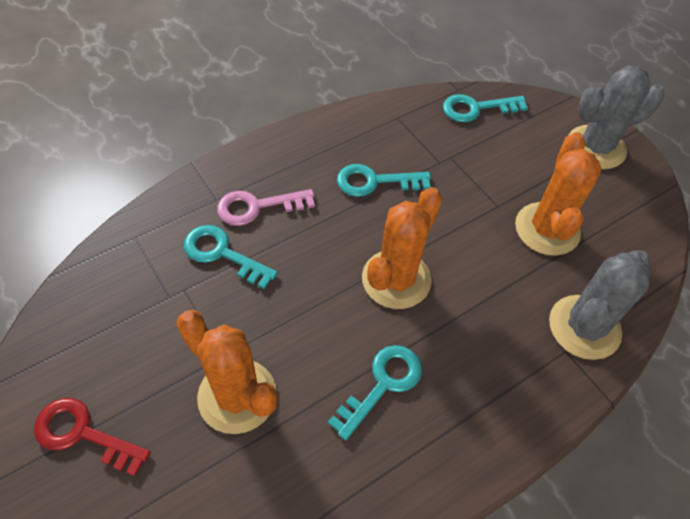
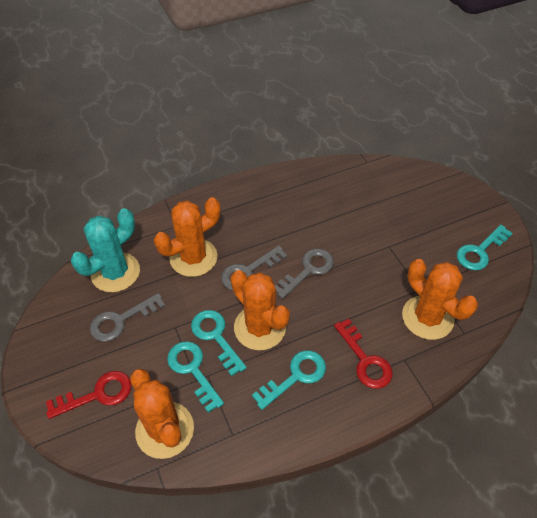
grey cactus: 2 -> 0
grey key: 0 -> 3
orange cactus: 3 -> 4
pink key: 1 -> 0
red key: 1 -> 2
turquoise cactus: 0 -> 1

